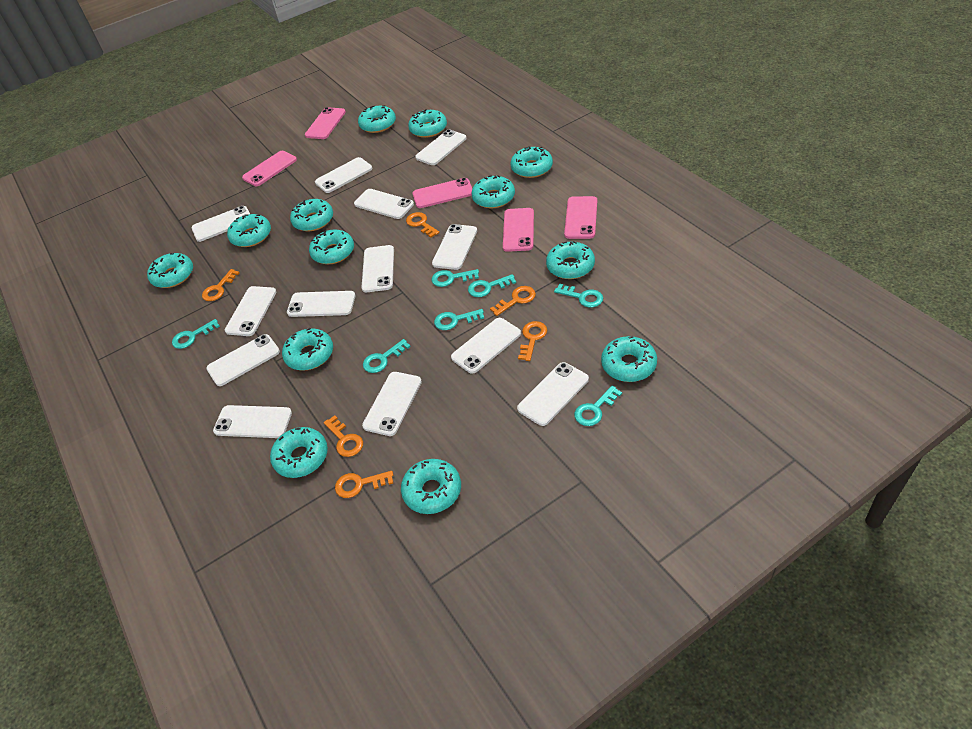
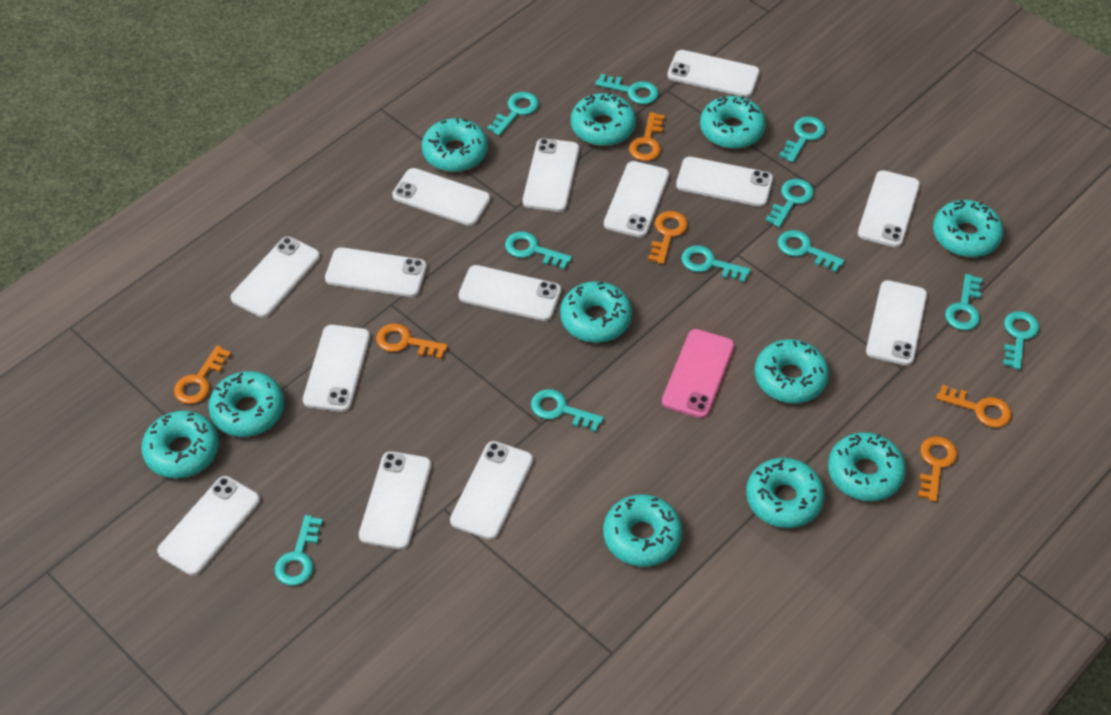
pink phone: 5 -> 1
turquoise donut: 13 -> 11
turquoise key: 7 -> 11
white phone: 13 -> 14

